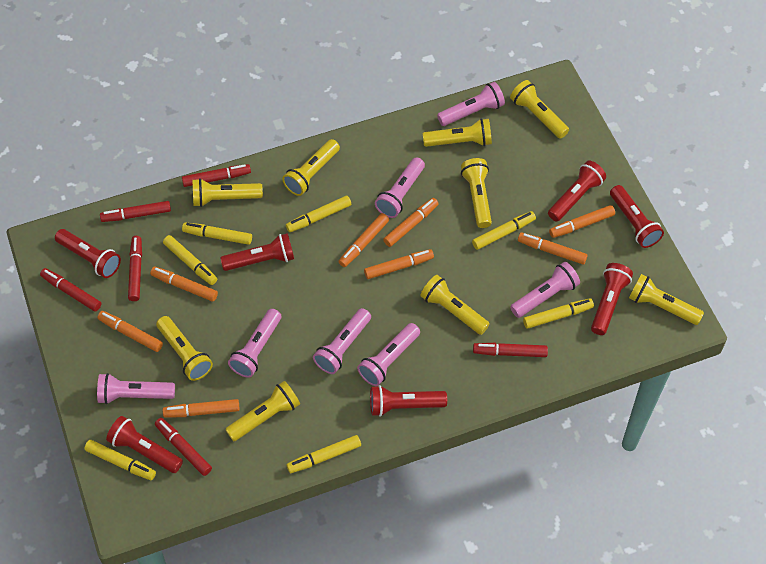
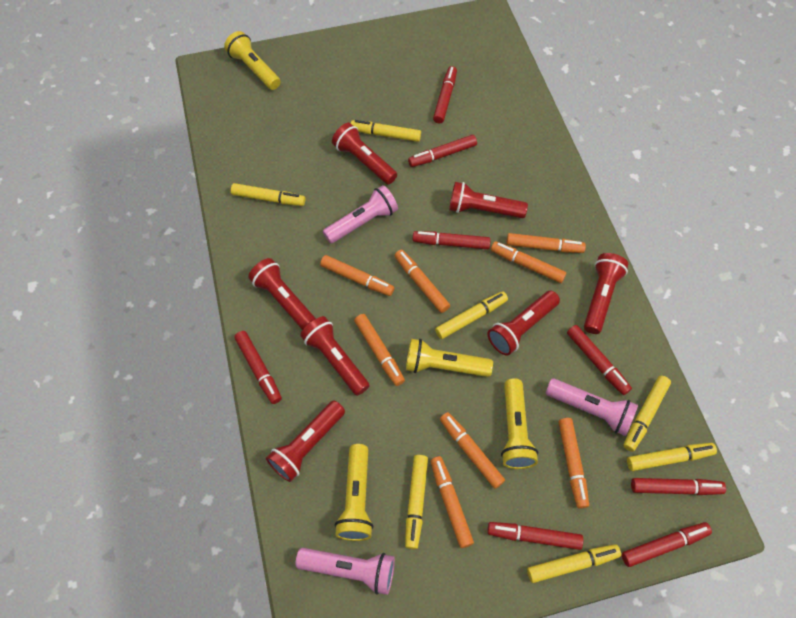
pink flashlight: 7 -> 3
red marker: 6 -> 8
yellow flashlight: 9 -> 4

